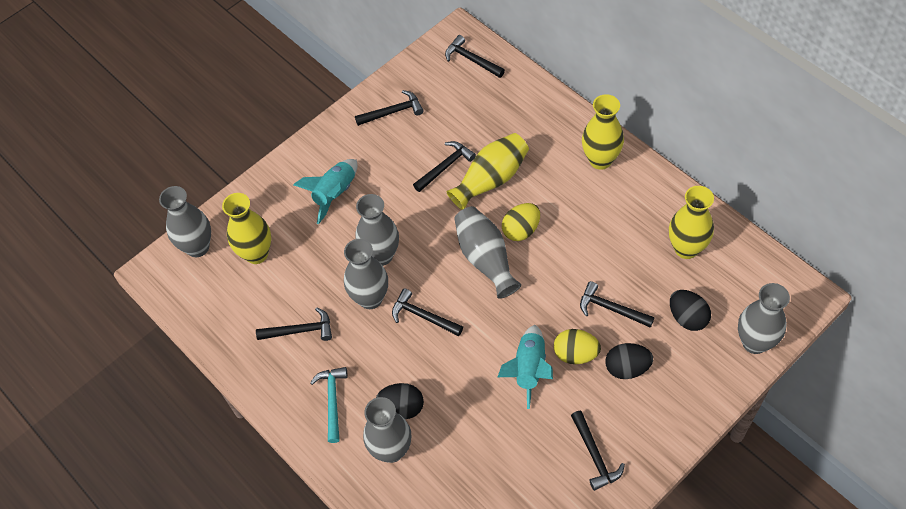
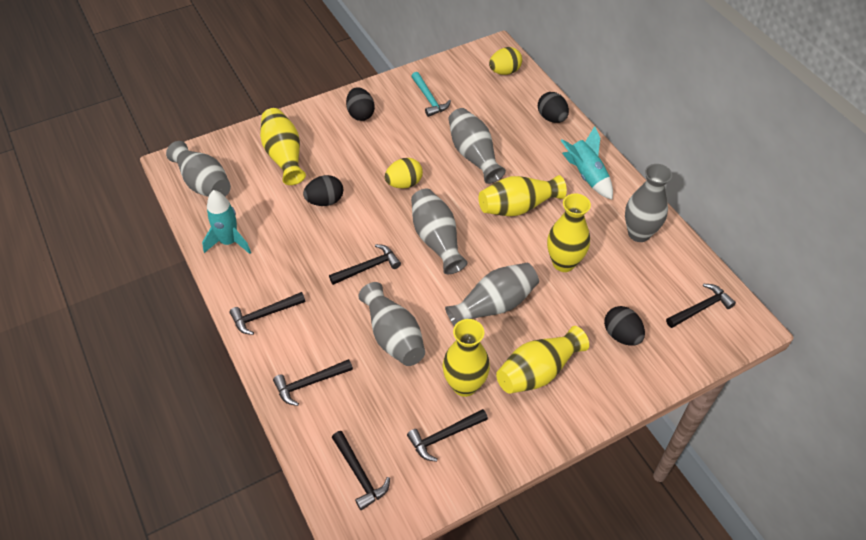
black egg: 3 -> 4
black hammer: 7 -> 6
yellow vase: 4 -> 5

